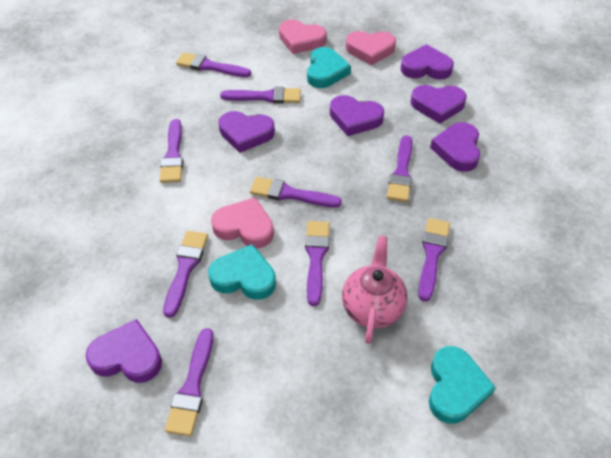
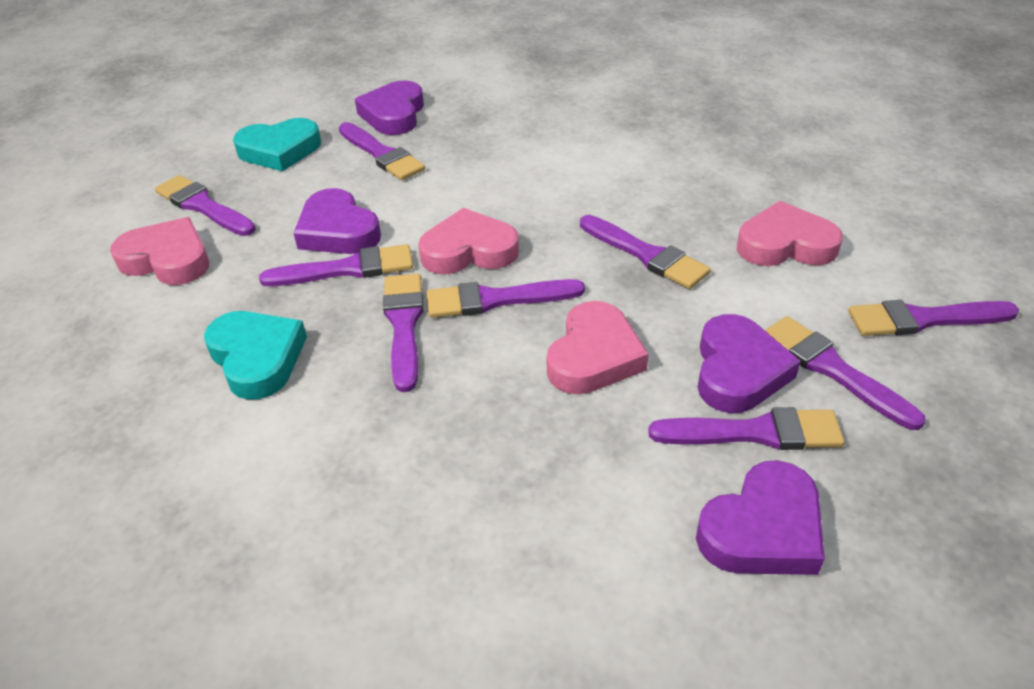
pink heart: 3 -> 4
pink teapot: 1 -> 0
purple heart: 6 -> 4
turquoise heart: 3 -> 2

